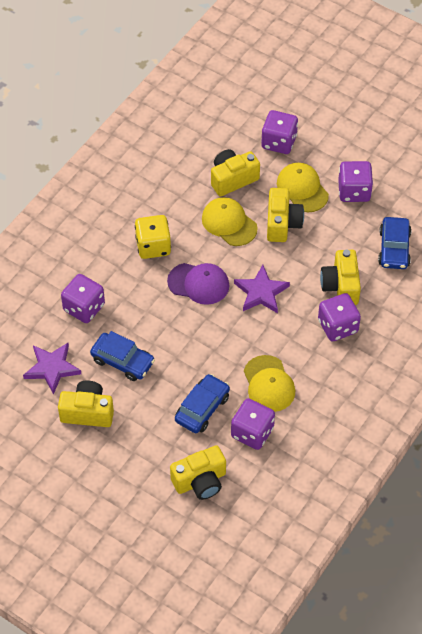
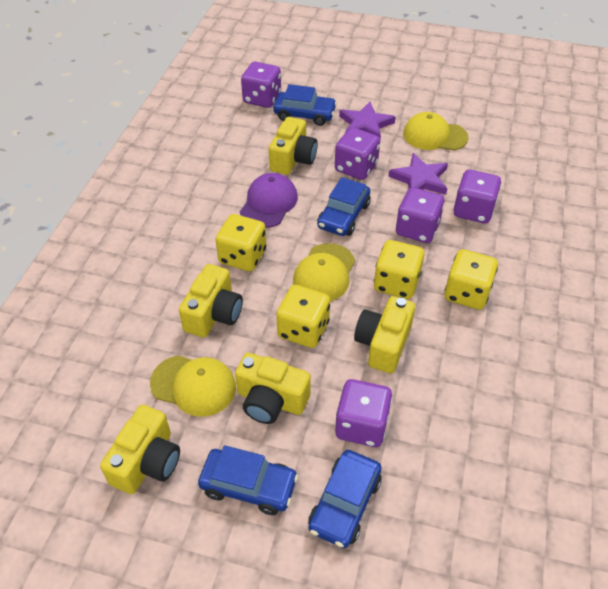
blue car: 3 -> 4
yellow dice: 1 -> 4

